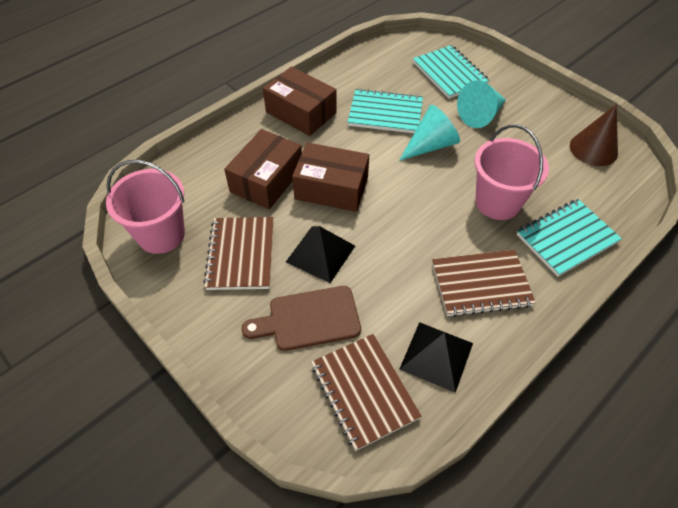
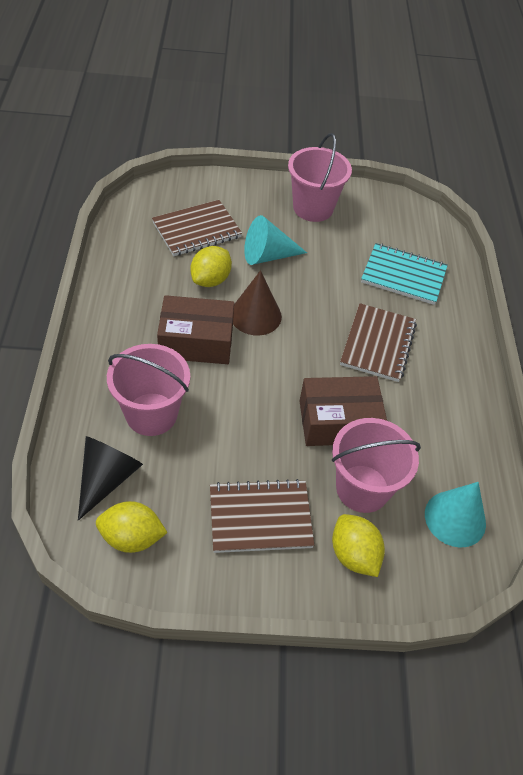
black cone: 0 -> 1
black pyramid: 2 -> 0
brown box: 3 -> 2
brown cutting board: 1 -> 0
pink bucket: 2 -> 3
turquoise notebook: 3 -> 1
yellow lemon: 0 -> 3

